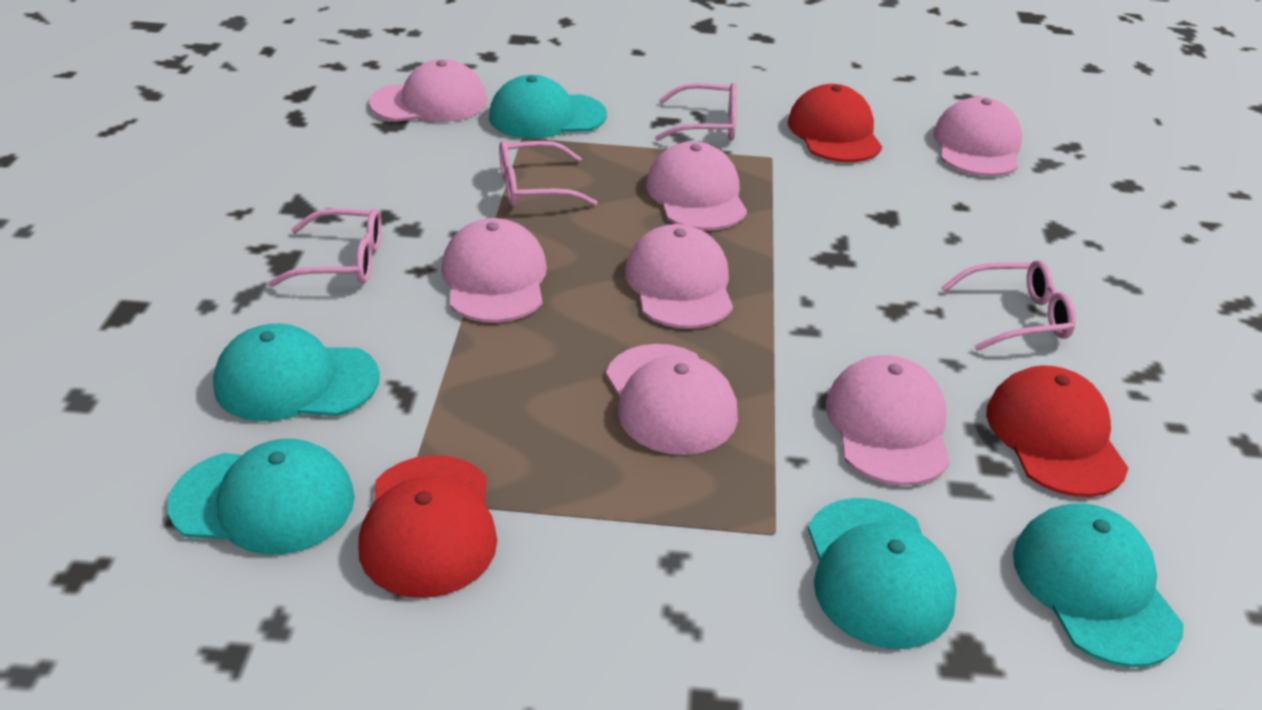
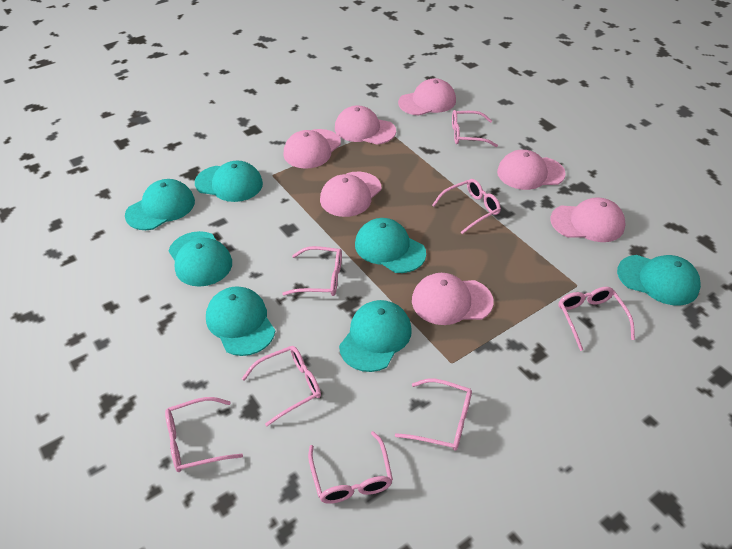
pink glasses: 4 -> 8
red cap: 3 -> 0
turquoise cap: 5 -> 7

